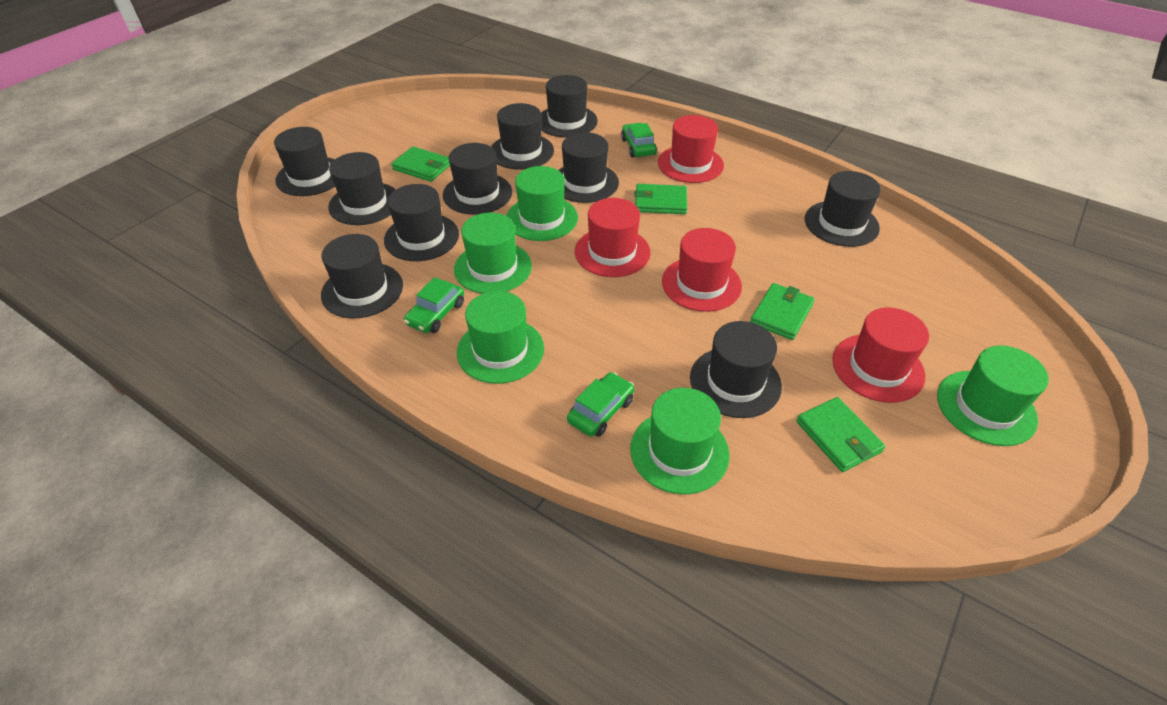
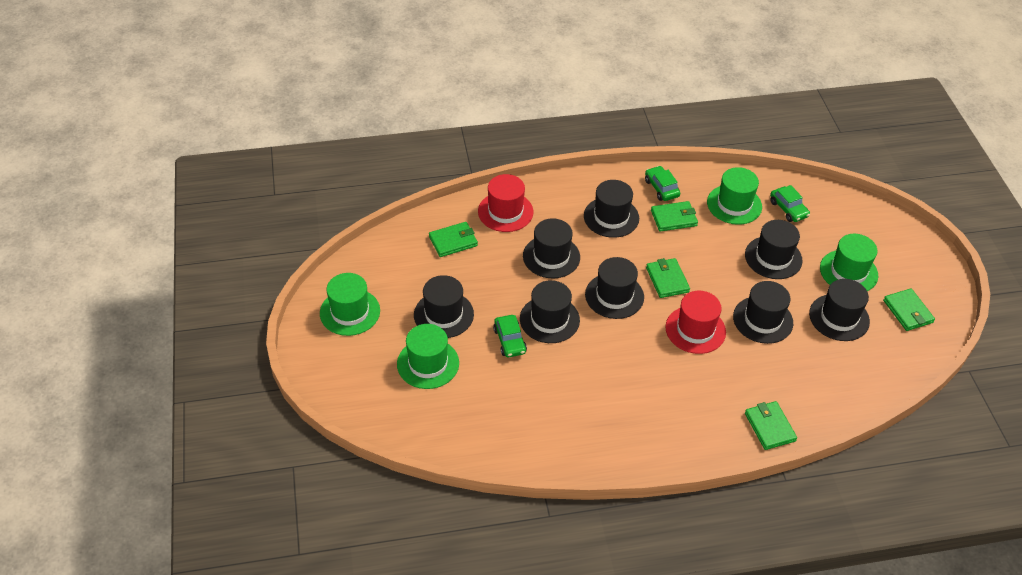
black hat: 10 -> 8
green hat: 5 -> 4
green wallet: 4 -> 5
red hat: 4 -> 2

